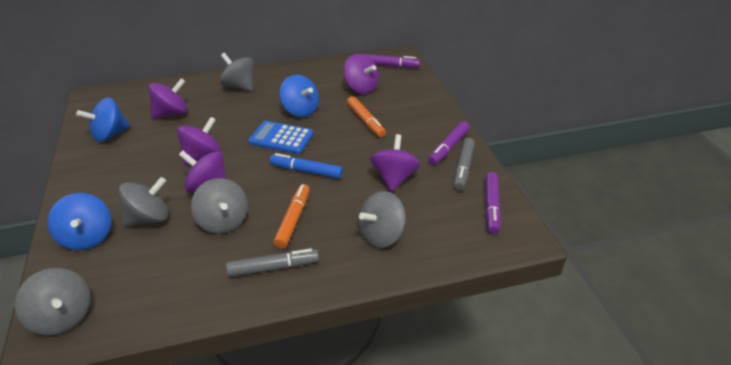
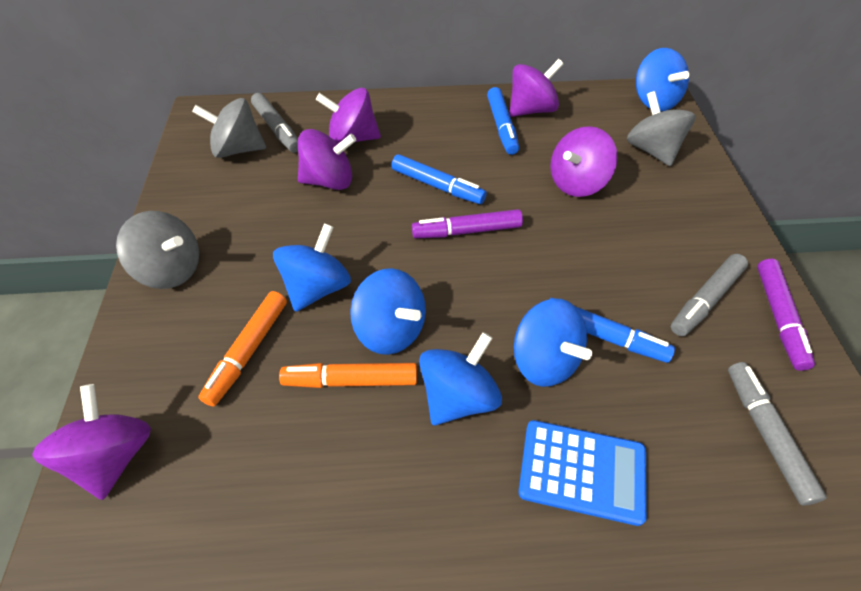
blue marker: 1 -> 3
blue spinning top: 3 -> 5
grey marker: 2 -> 3
grey spinning top: 5 -> 3
purple marker: 3 -> 2

